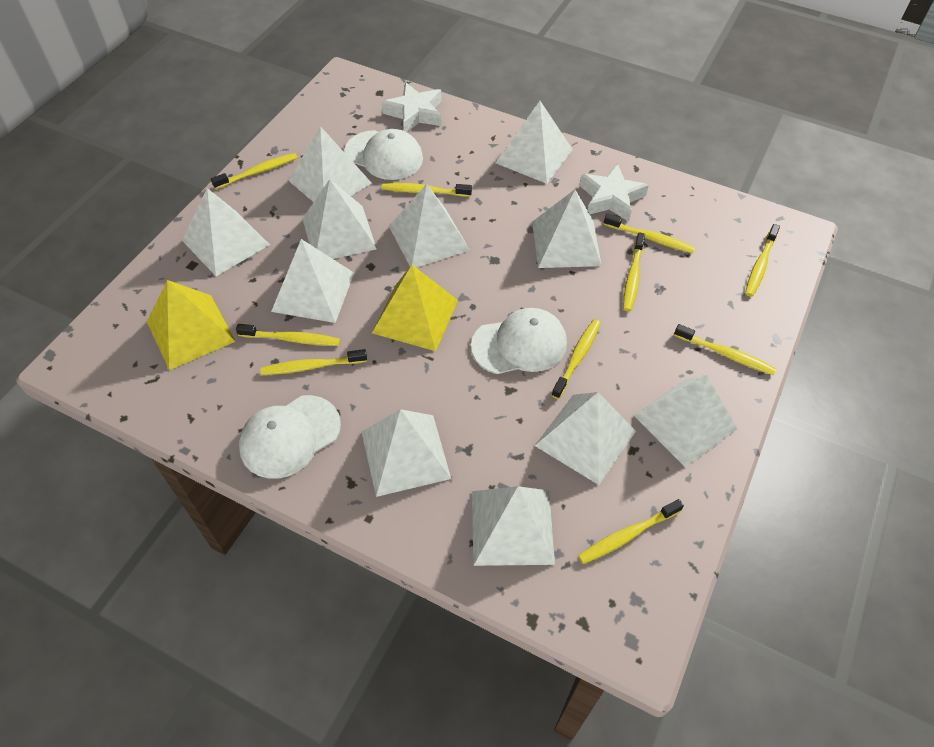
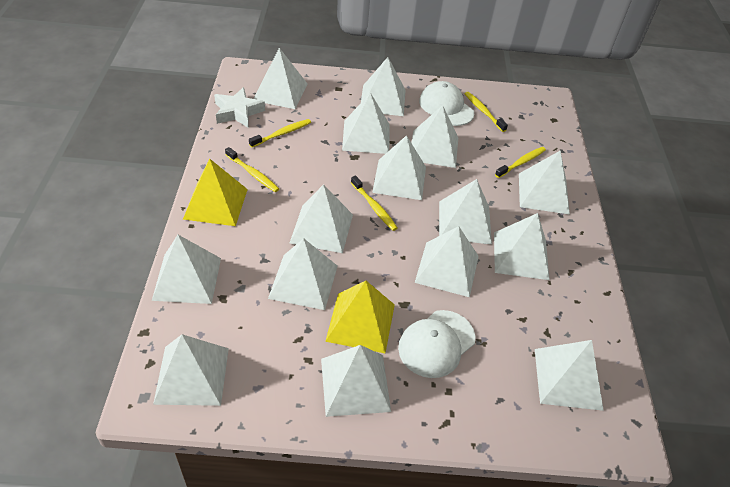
white cap: 3 -> 2
white pyramid: 11 -> 15
white star: 2 -> 1
yellow toothbrush: 10 -> 5

